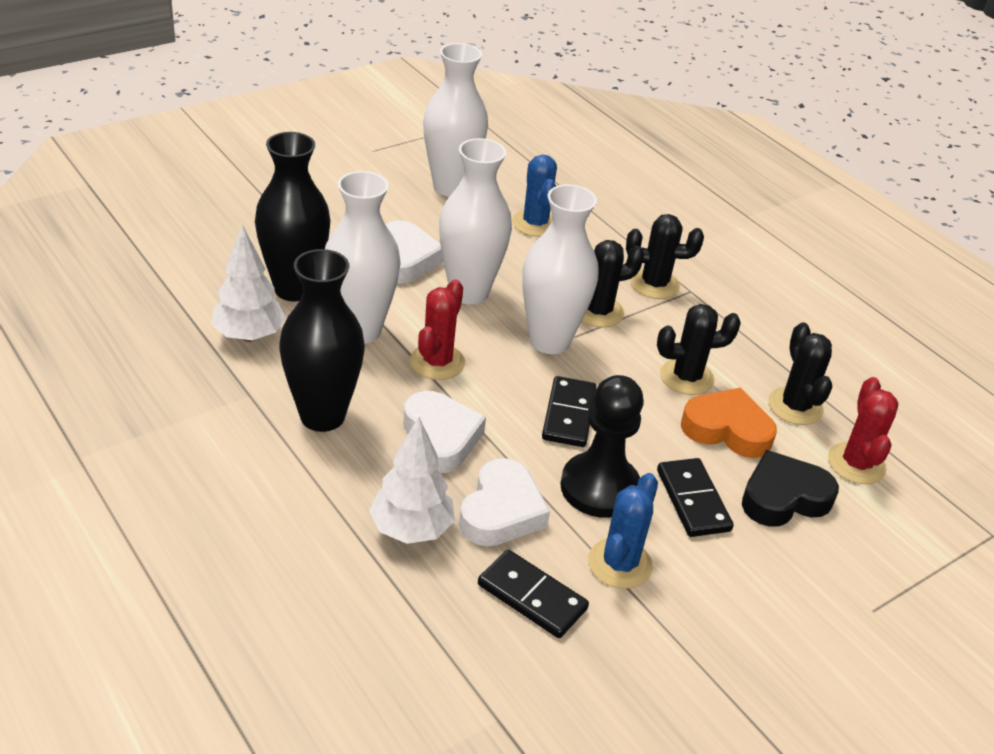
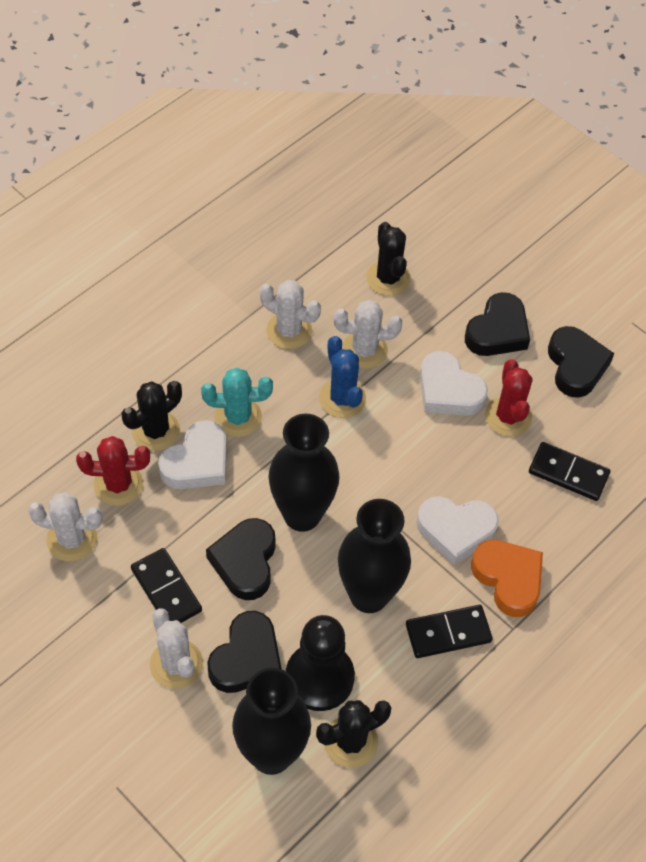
black cactus: 4 -> 3
black heart: 1 -> 4
black vase: 2 -> 3
blue cactus: 2 -> 1
turquoise cactus: 0 -> 1
white cactus: 0 -> 4
white tree: 2 -> 0
white vase: 4 -> 0

